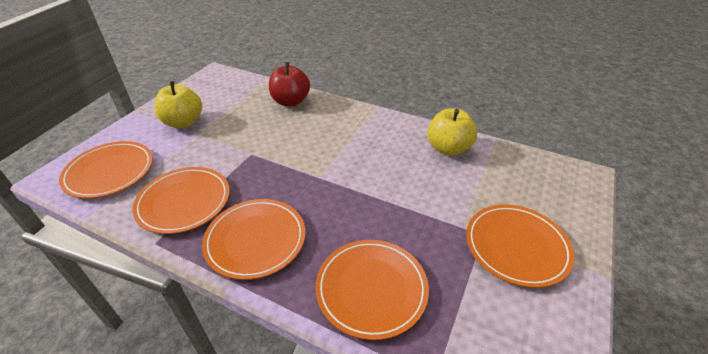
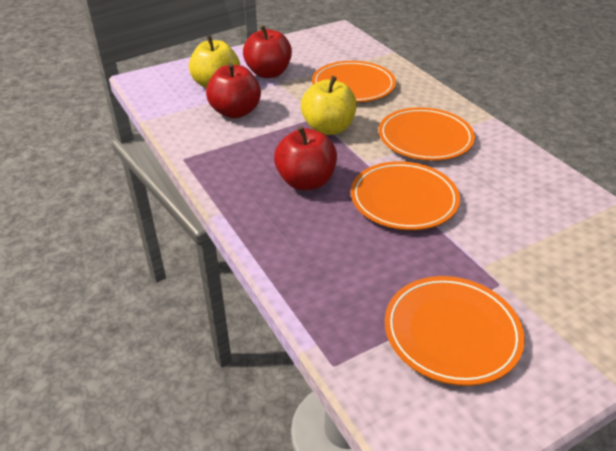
orange plate: 5 -> 4
red apple: 1 -> 3

